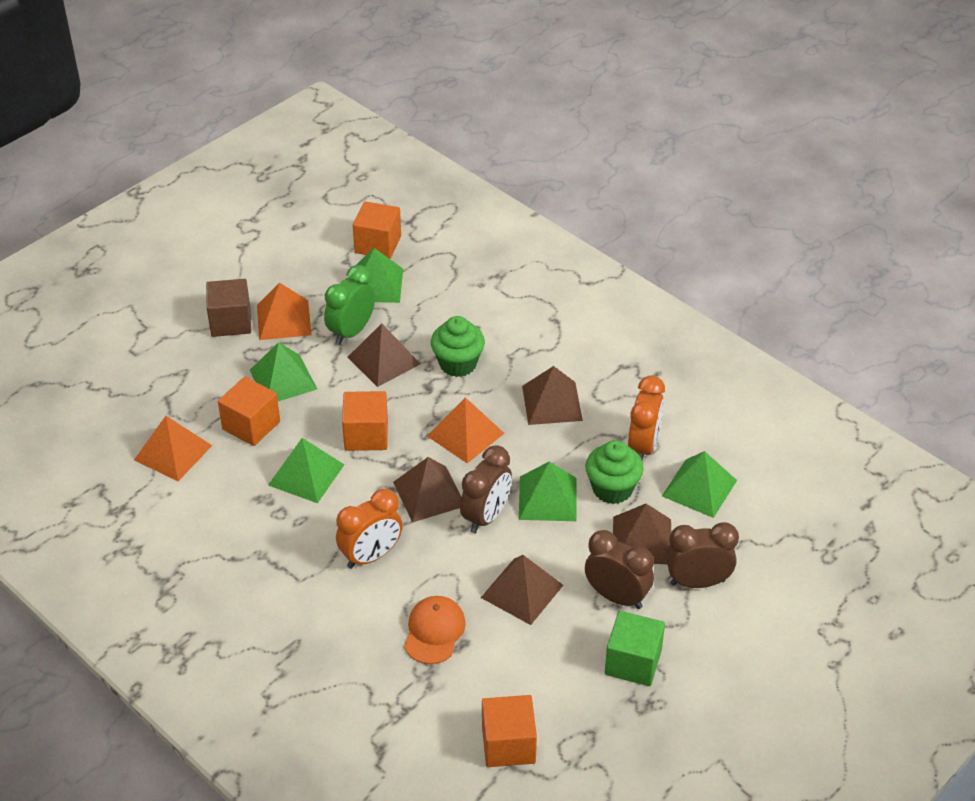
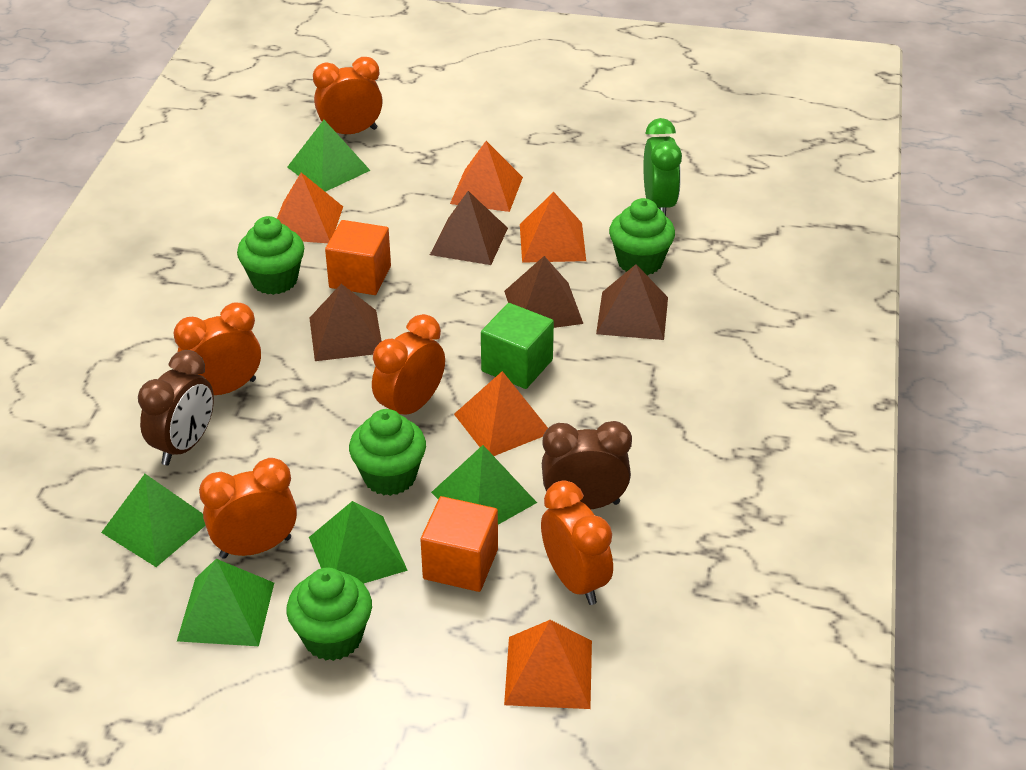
brown clock: 3 -> 2
brown cube: 1 -> 0
brown pyramid: 5 -> 4
green cupcake: 2 -> 4
orange cap: 1 -> 0
orange clock: 2 -> 5
orange cube: 4 -> 2
orange pyramid: 3 -> 5

